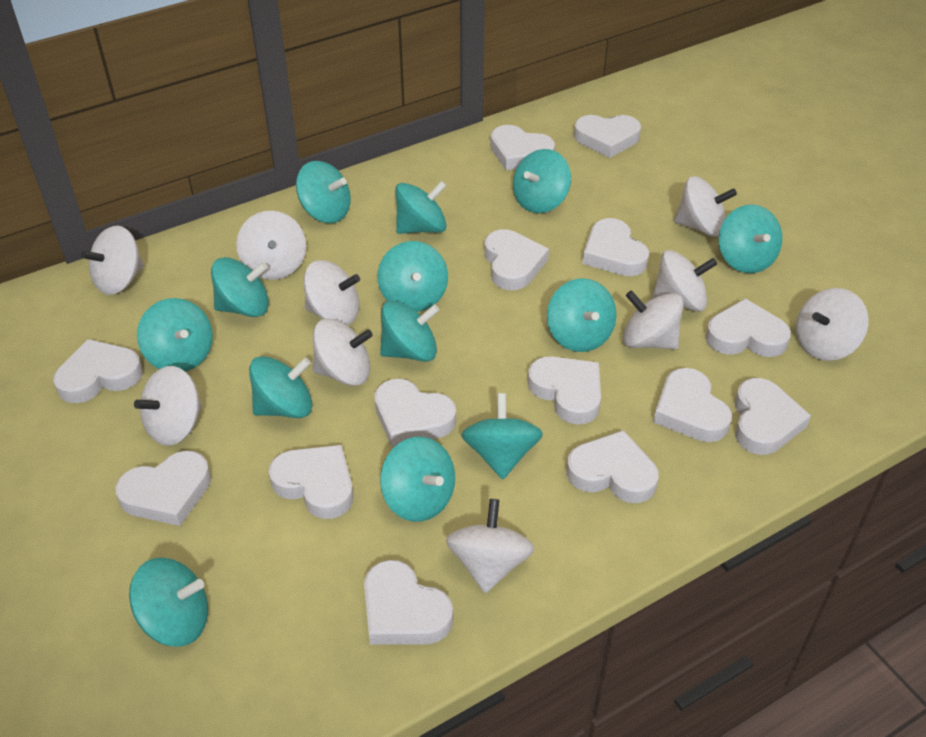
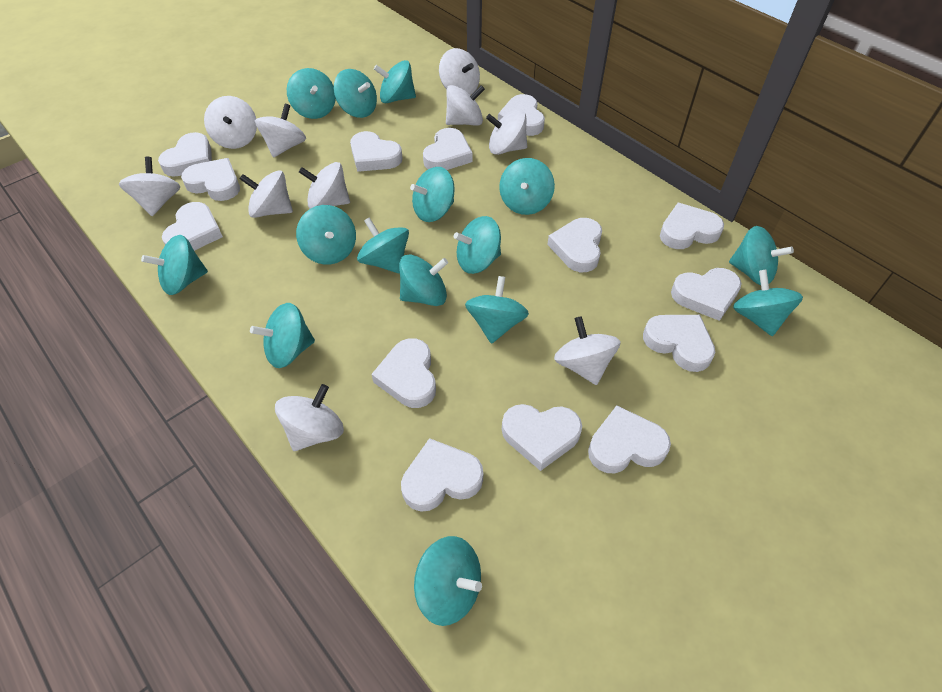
turquoise spinning top: 13 -> 15

